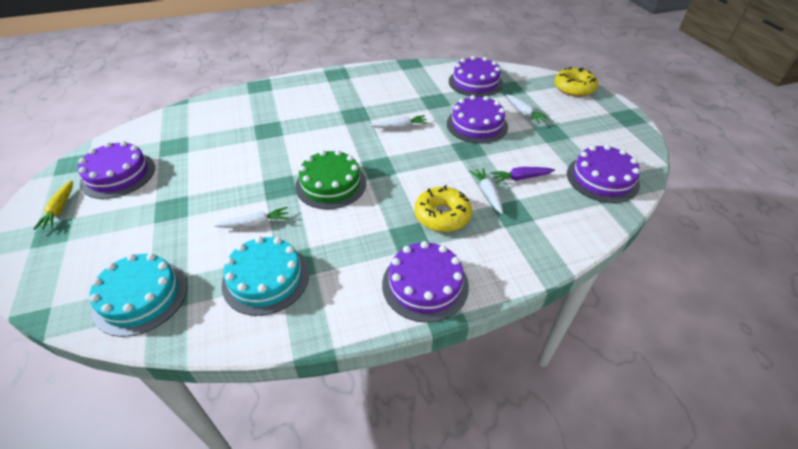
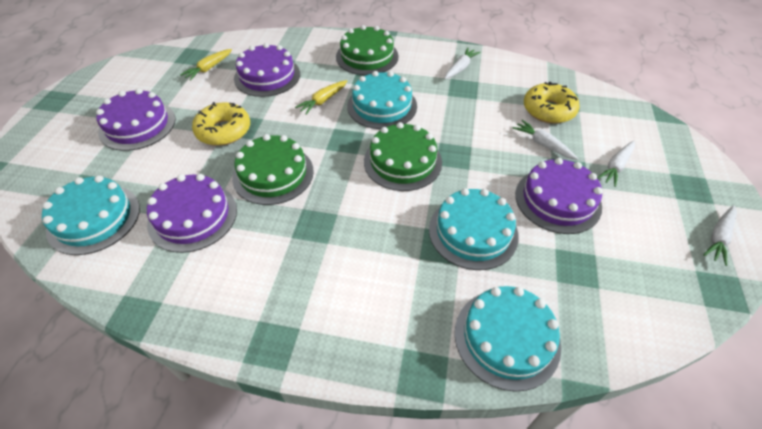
green cake: 1 -> 3
purple cake: 5 -> 4
purple carrot: 1 -> 0
turquoise cake: 2 -> 4
yellow carrot: 1 -> 2

